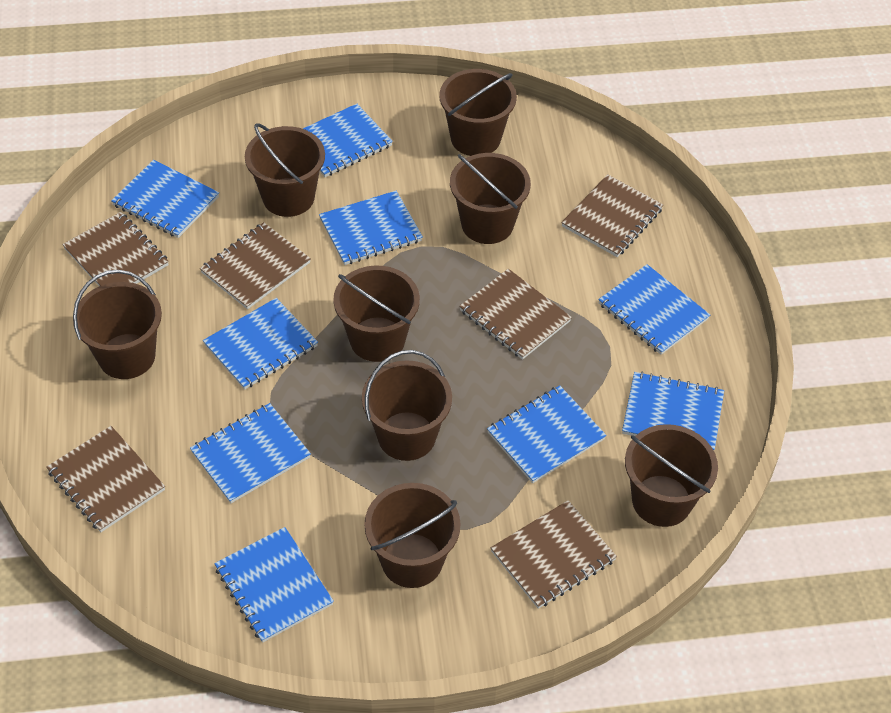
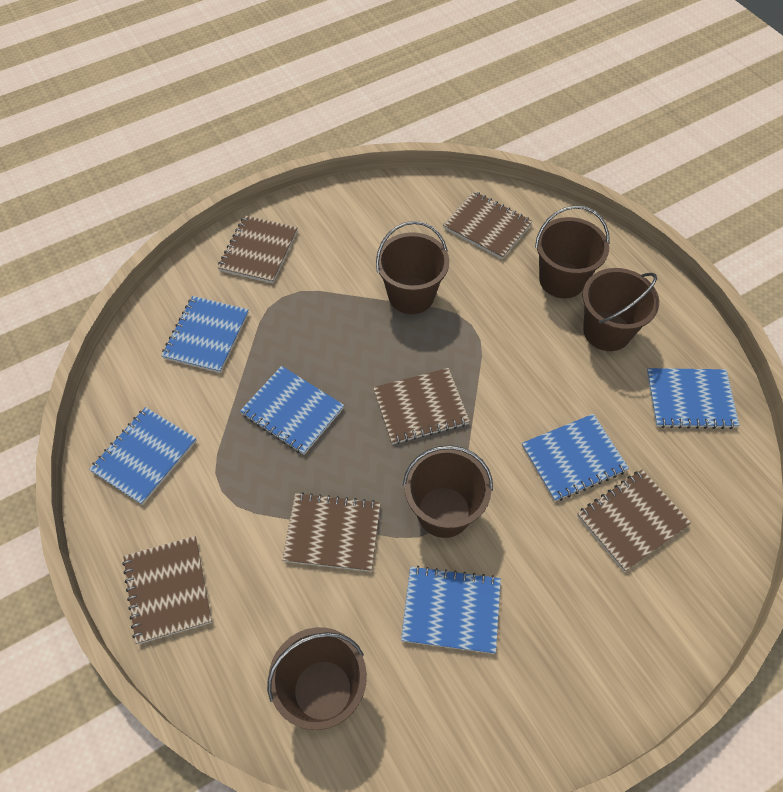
blue notebook: 9 -> 6
brown bucket: 8 -> 5

